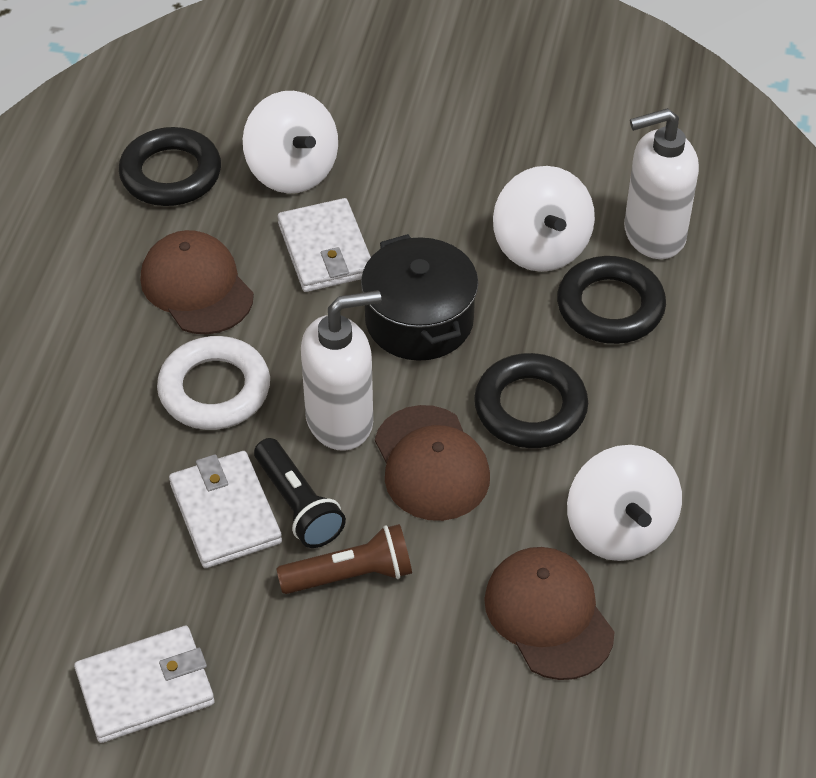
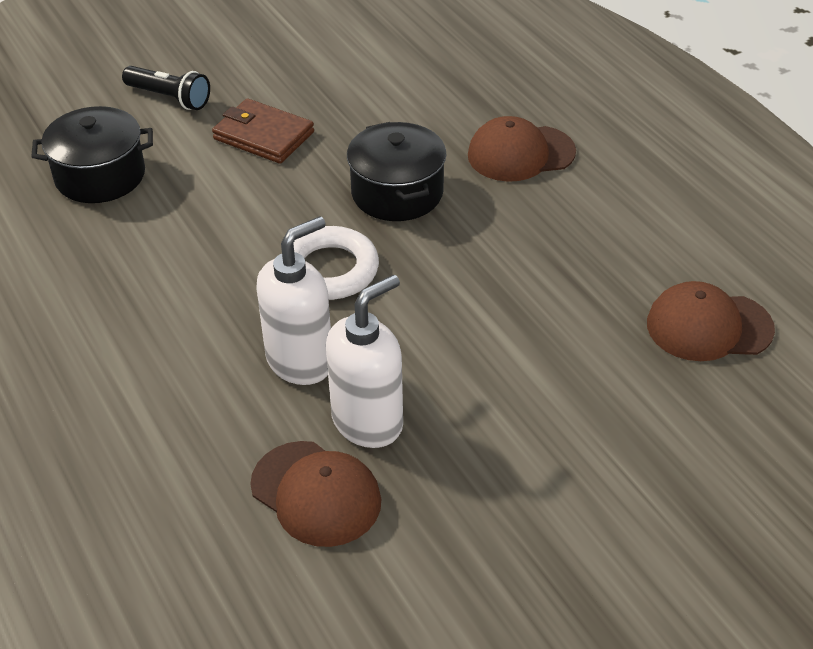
black pot: 1 -> 2
black ring: 3 -> 0
brown flashlight: 1 -> 0
brown wallet: 0 -> 1
white spinning top: 3 -> 0
white wallet: 3 -> 0

